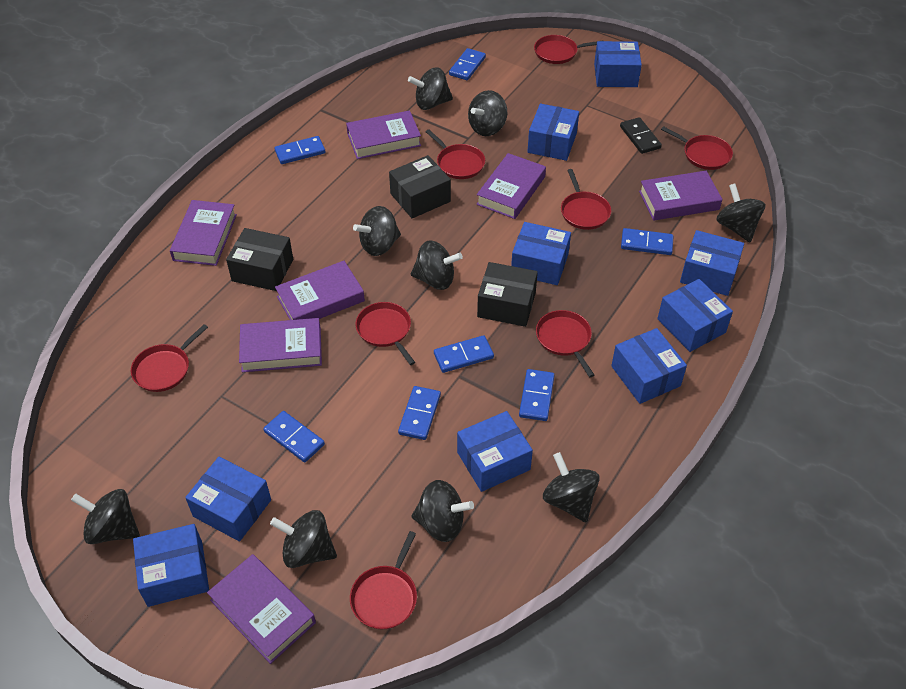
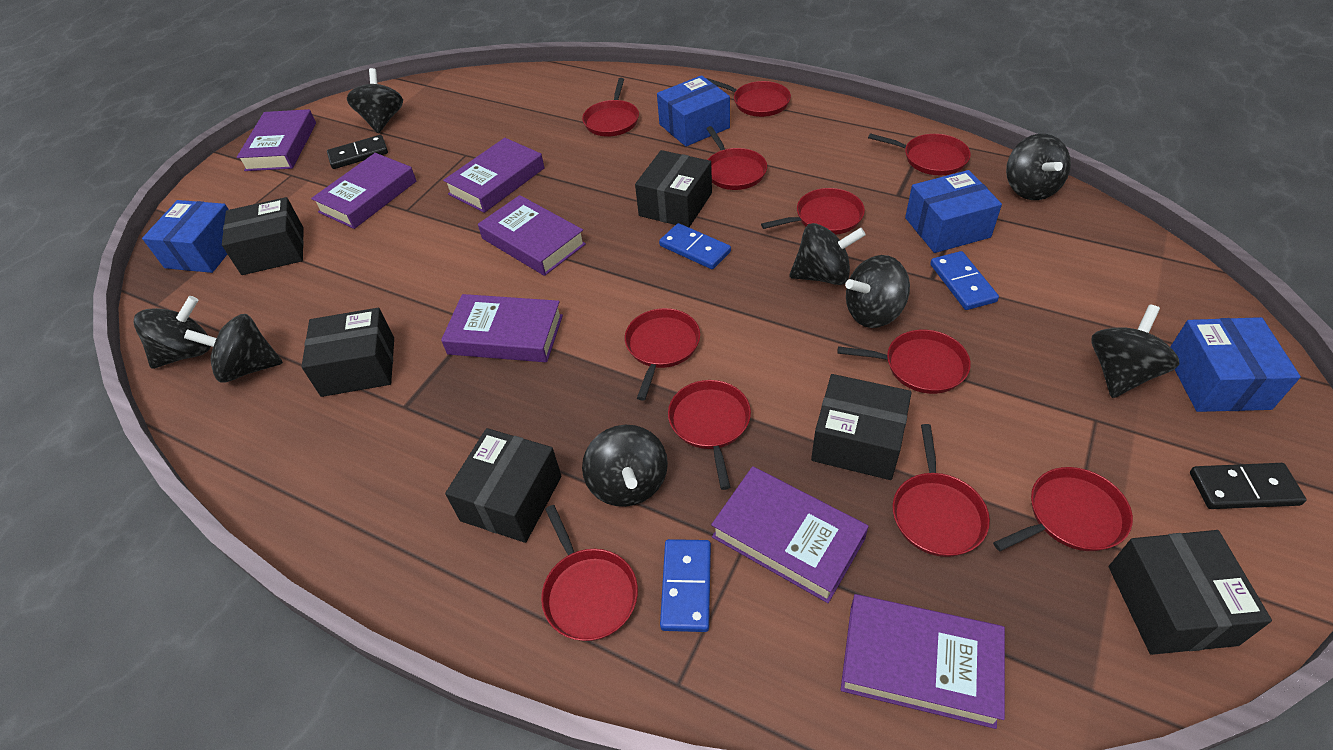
black box: 3 -> 6
black domino: 1 -> 2
black spinning top: 9 -> 8
blue box: 9 -> 4
blue domino: 7 -> 3
red pan: 8 -> 11

